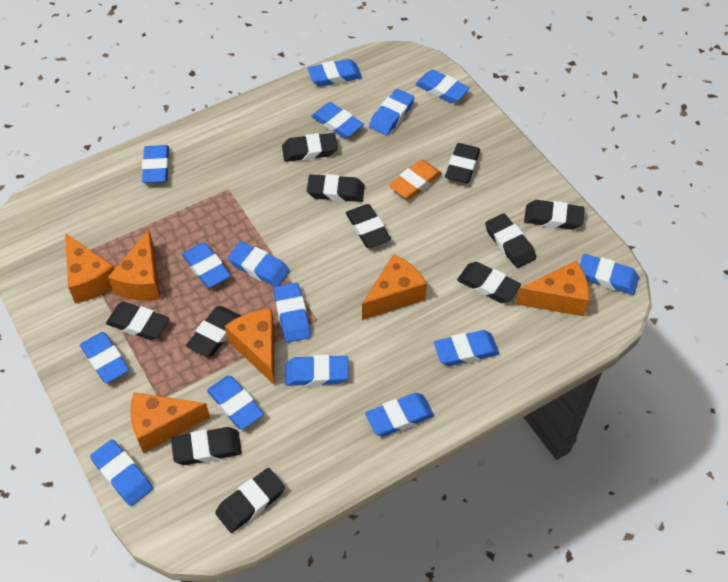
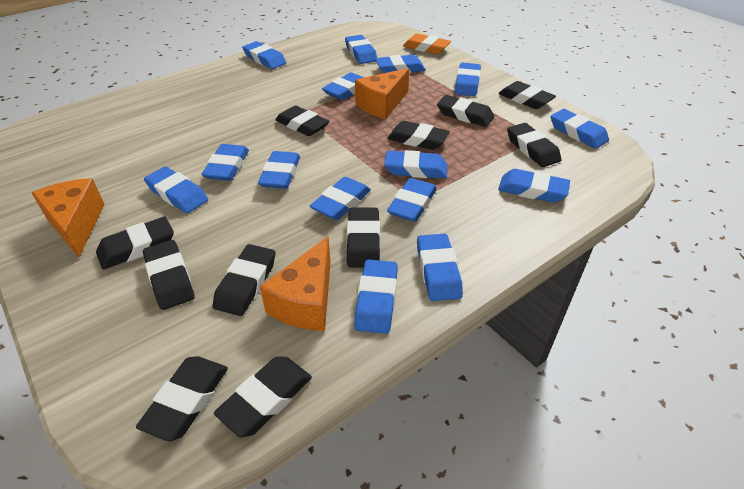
orange cheese: 6 -> 3

